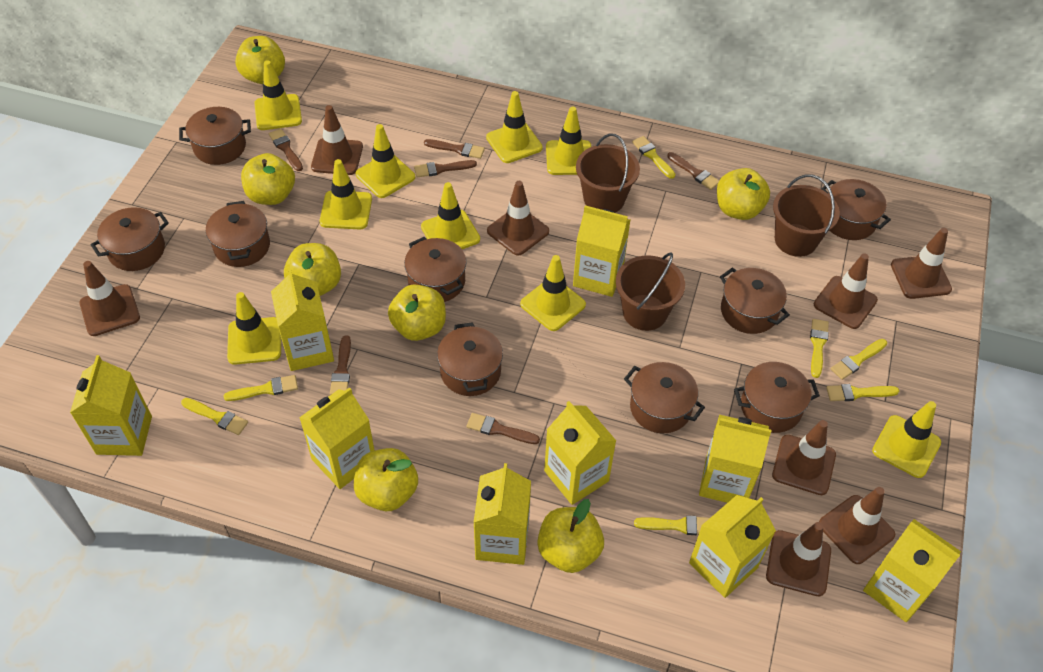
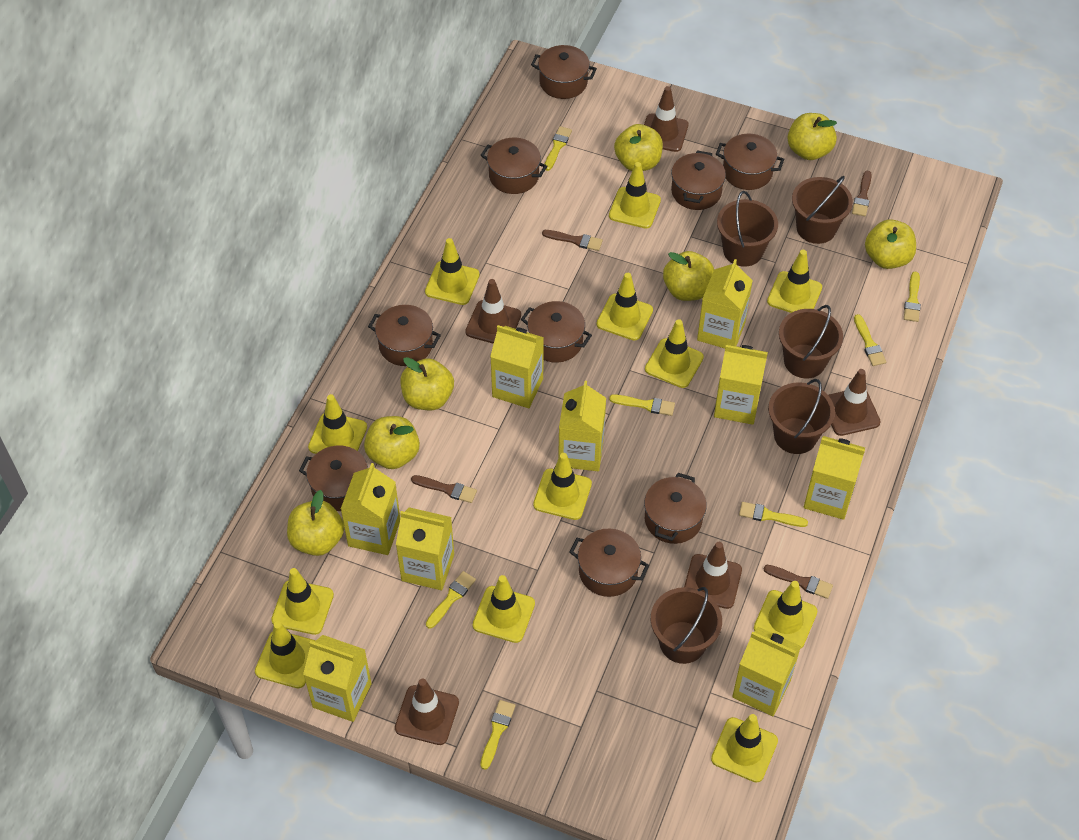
brown brush: 6 -> 4
brown bucket: 3 -> 5
brown traffic cone: 8 -> 5
yellow traffic cone: 9 -> 12

